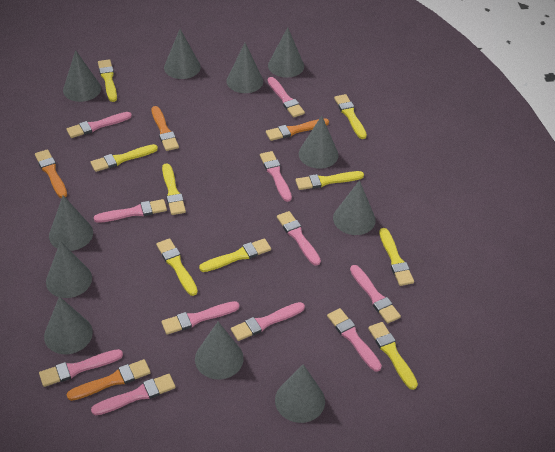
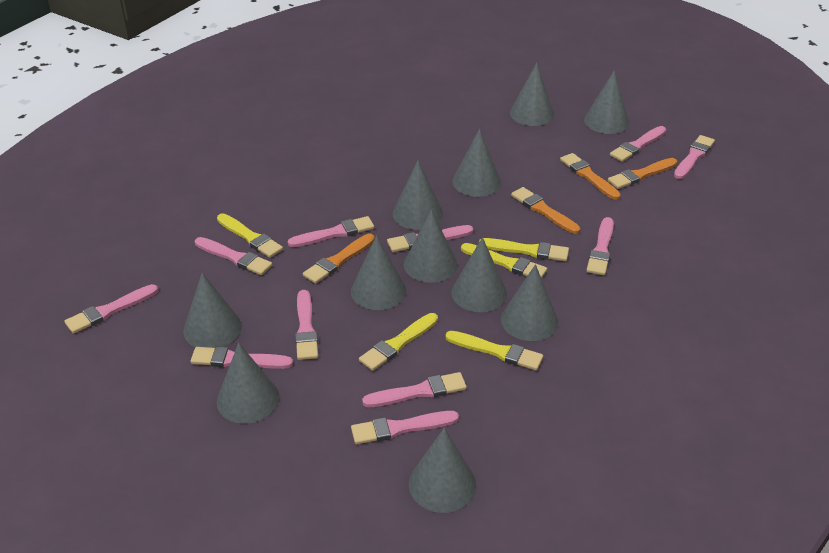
yellow brush: 9 -> 5

